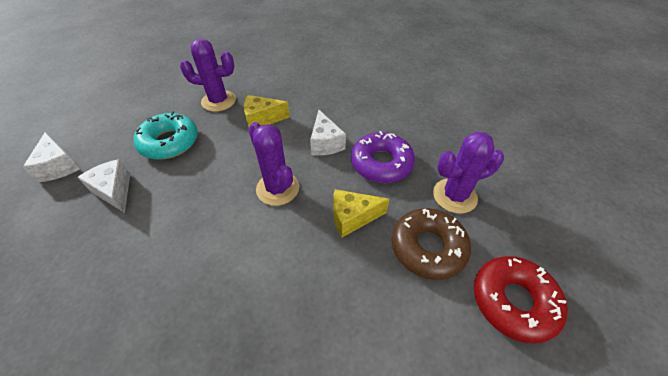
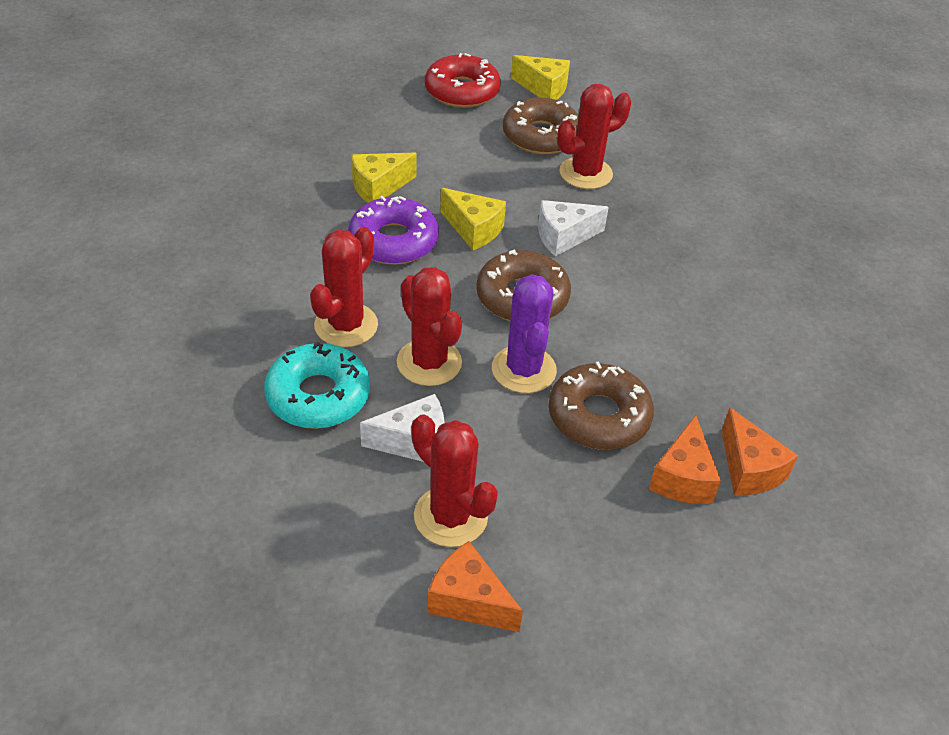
brown donut: 1 -> 3
orange cheese: 0 -> 3
purple cactus: 3 -> 1
red cactus: 0 -> 4
white cheese: 3 -> 2
yellow cheese: 2 -> 3

